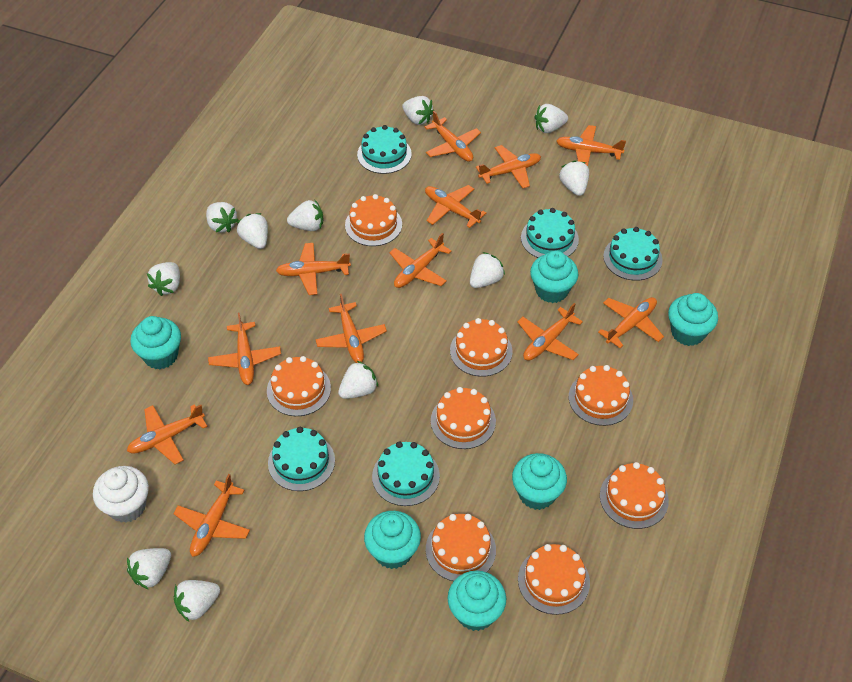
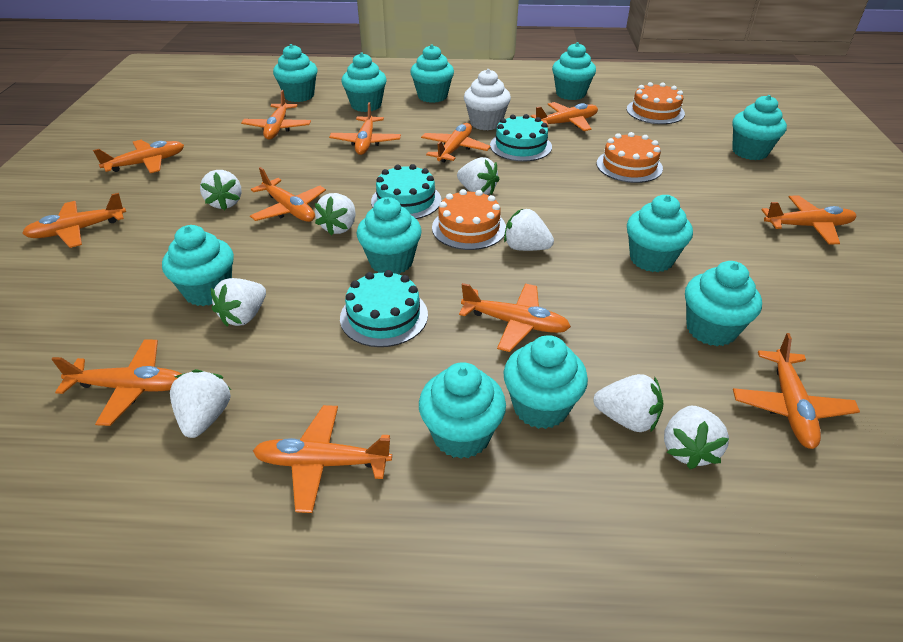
orange cake: 8 -> 3
turquoise cake: 5 -> 3
turquoise cupcake: 6 -> 11
white strawberry: 11 -> 8

